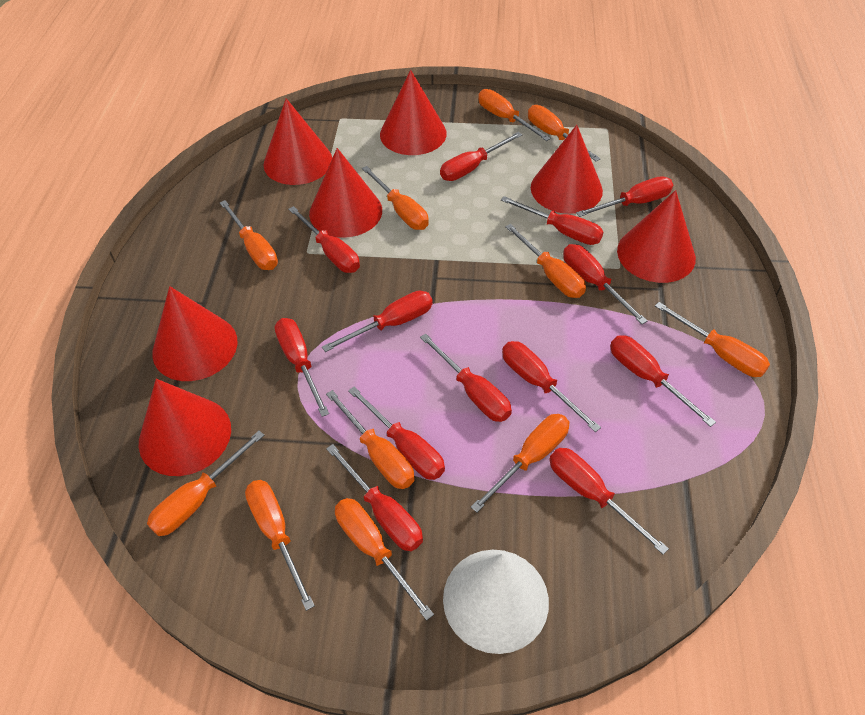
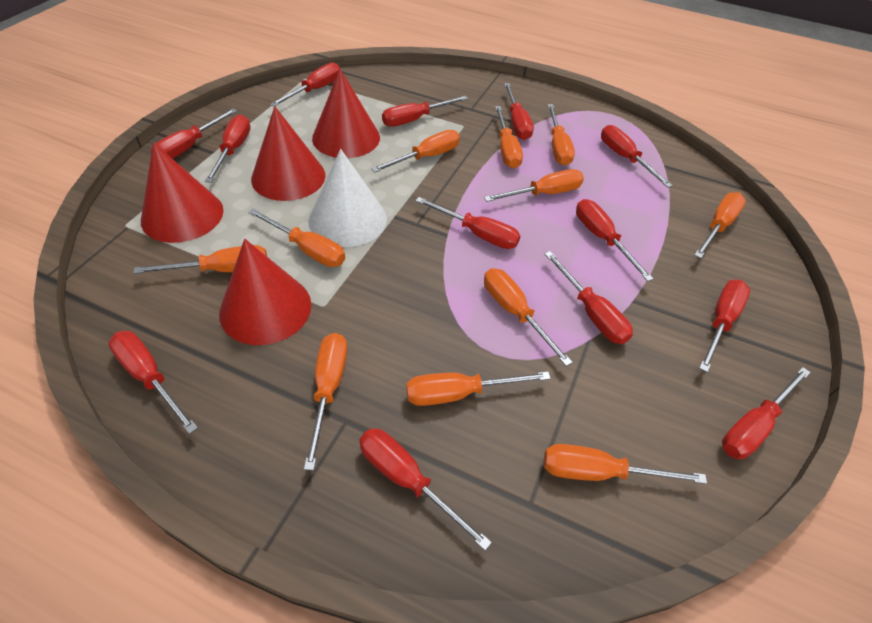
red cone: 7 -> 4

